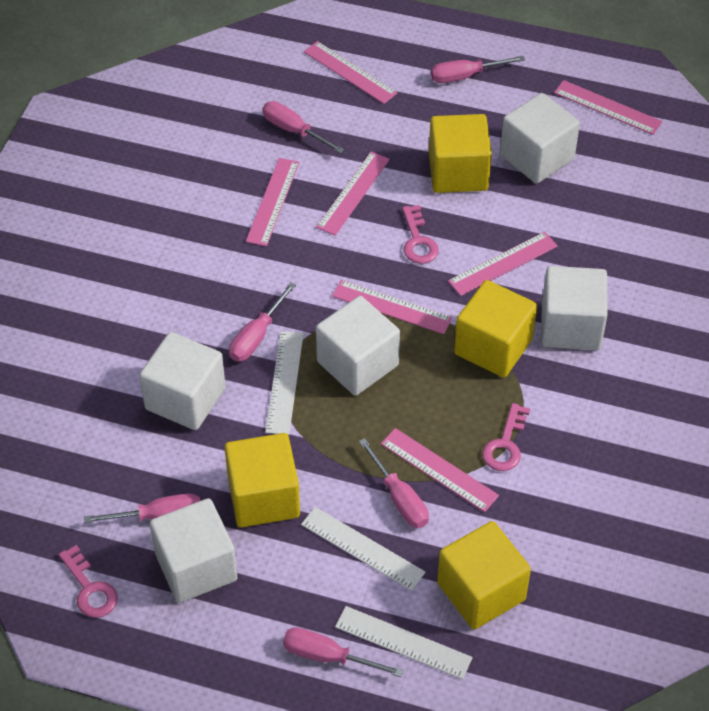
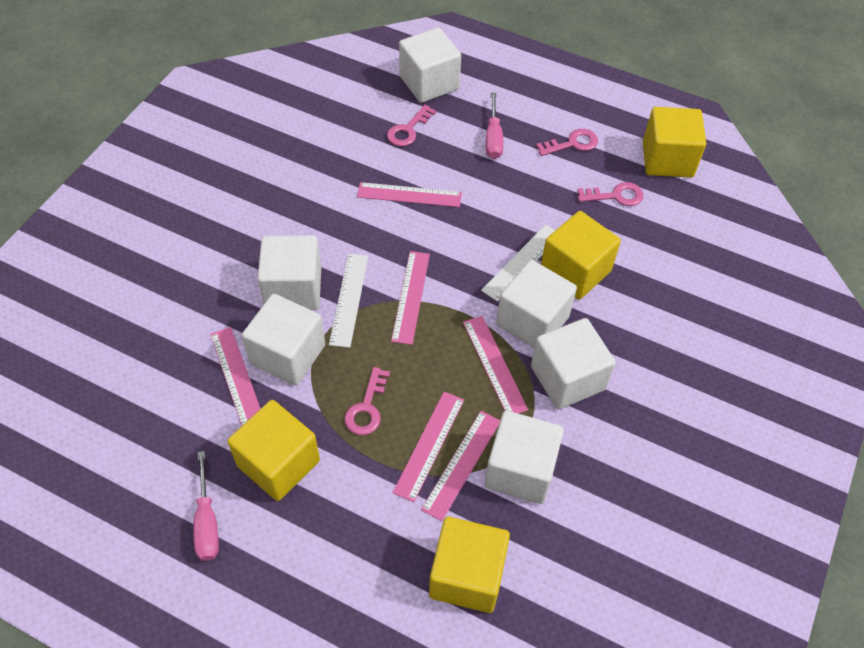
pink key: 3 -> 4
pink ruler: 7 -> 6
pink screwdriver: 6 -> 2
white cube: 5 -> 6
white ruler: 3 -> 2

